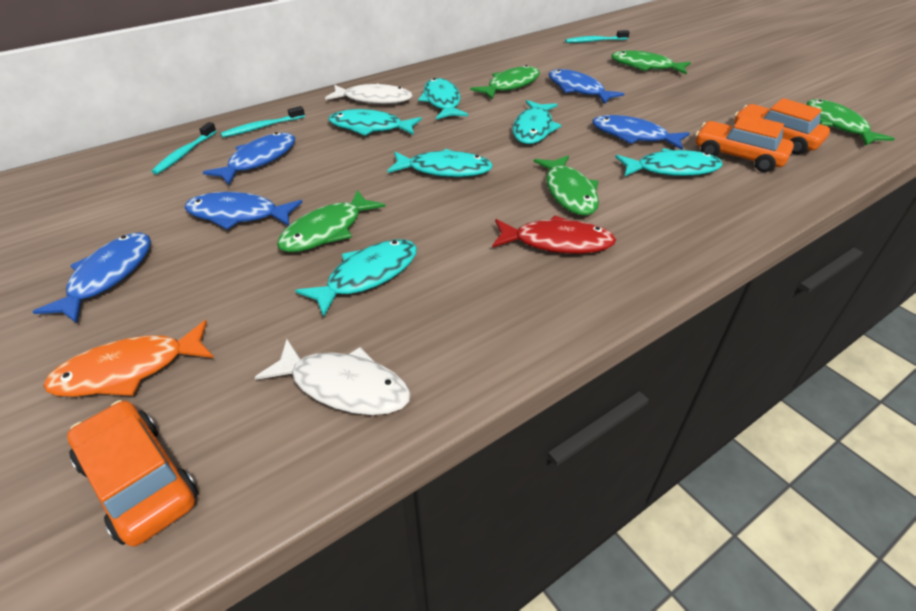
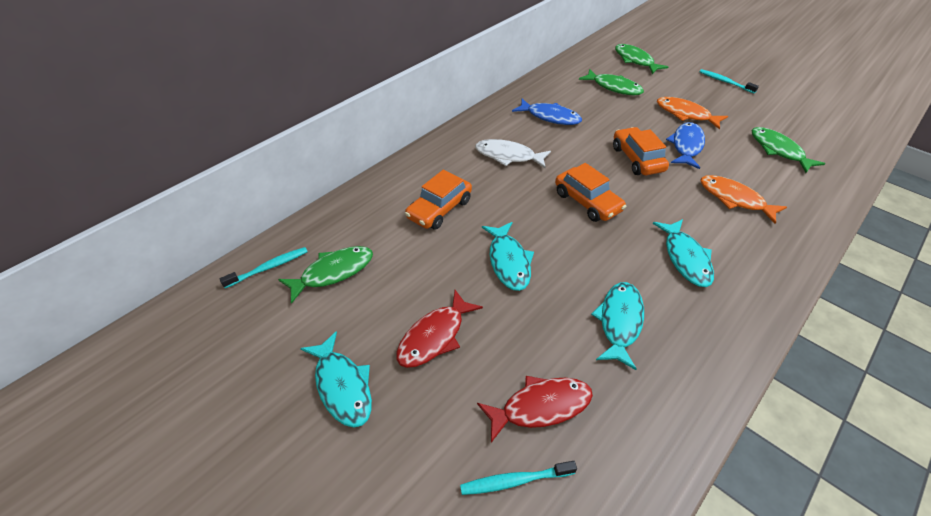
blue fish: 5 -> 2
green fish: 5 -> 4
orange fish: 1 -> 2
red fish: 1 -> 2
turquoise fish: 6 -> 4
white fish: 2 -> 1

